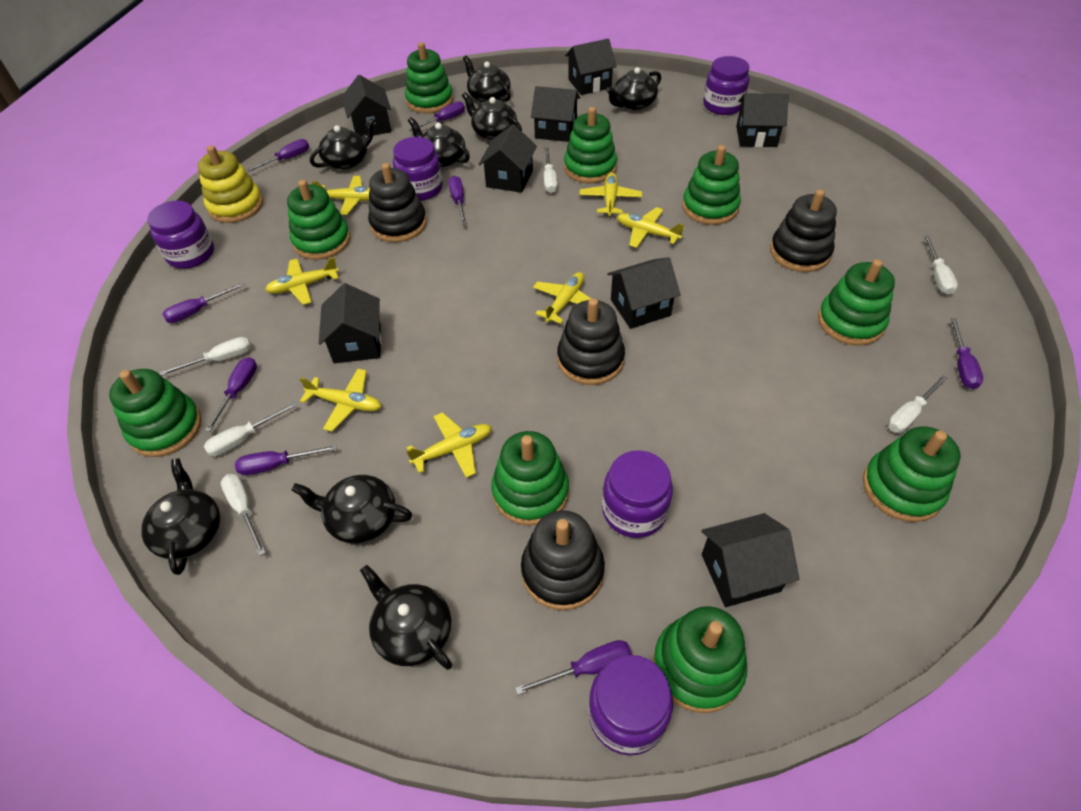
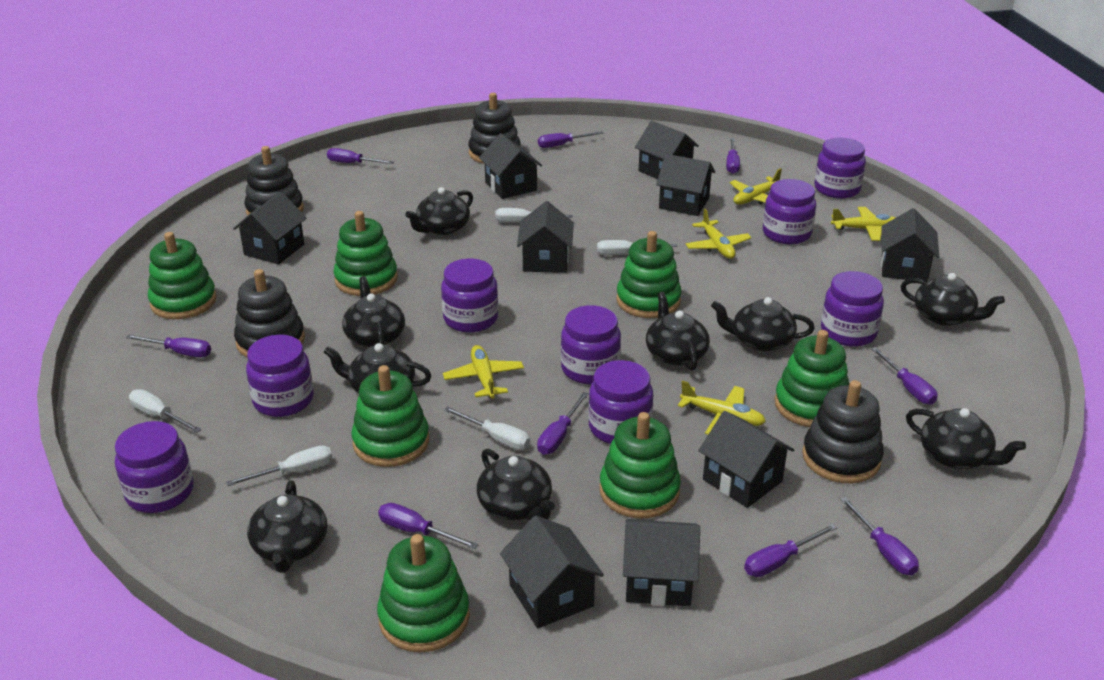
black house: 8 -> 9
black teapot: 8 -> 9
green stacking toy: 9 -> 7
purple jar: 5 -> 8
purple screwdriver: 8 -> 9
white screwdriver: 6 -> 5
yellow plane: 7 -> 5
yellow stacking toy: 1 -> 0

